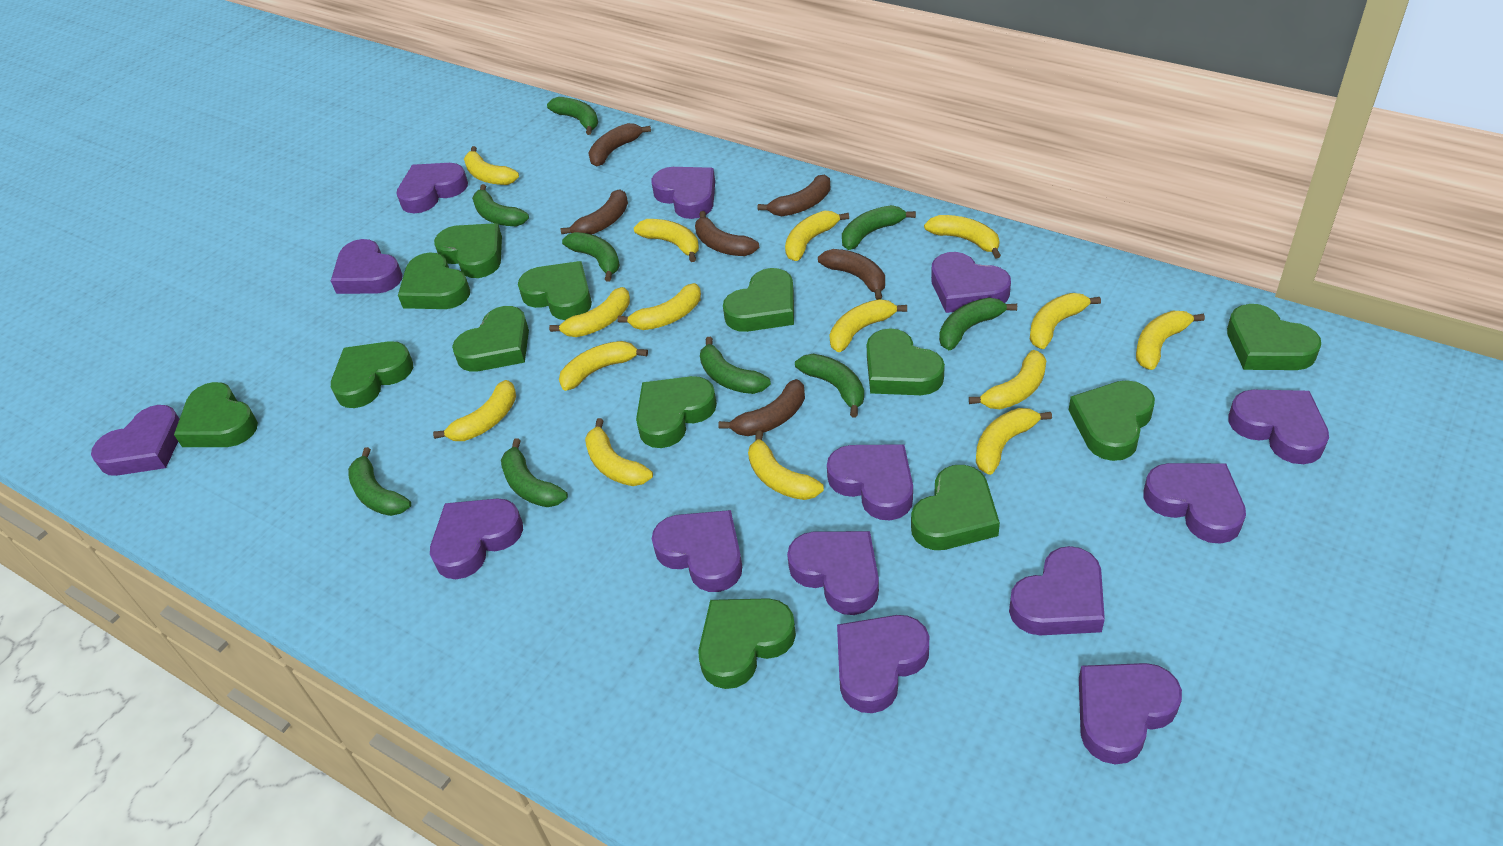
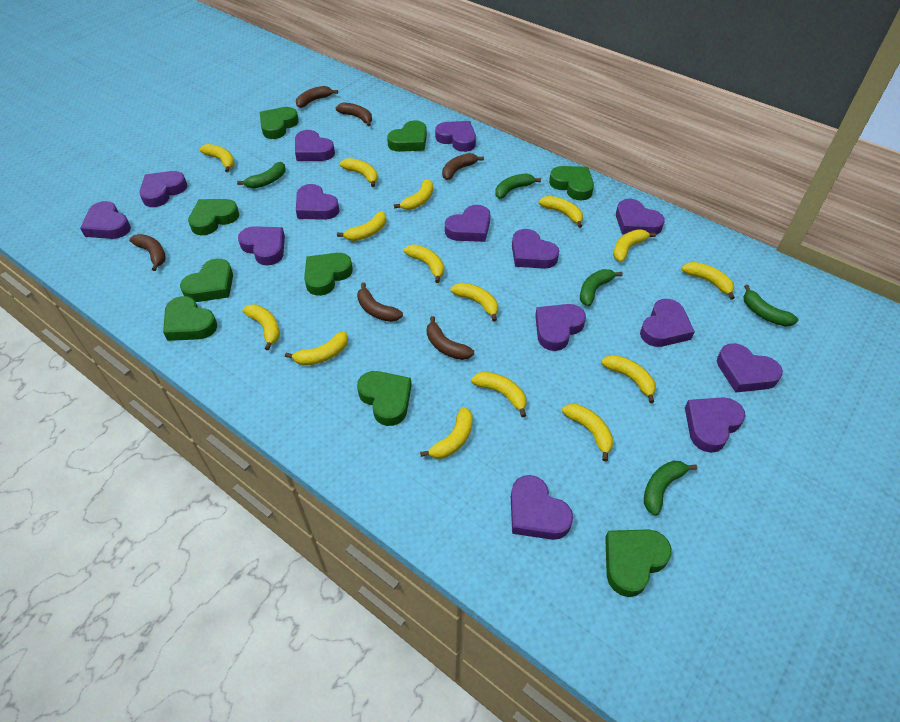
green banana: 9 -> 5
green heart: 13 -> 9

